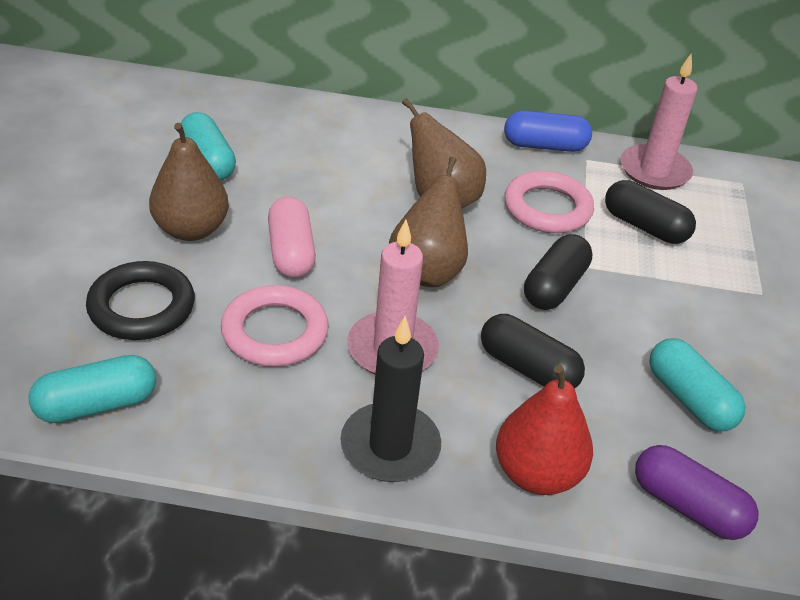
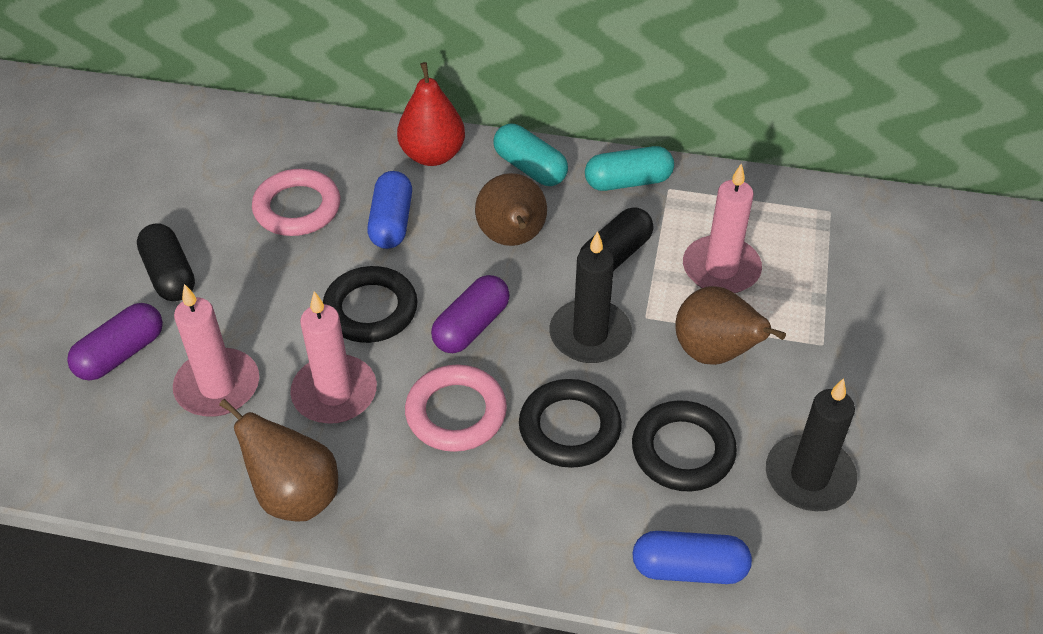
black candle: 1 -> 2
black capsule: 3 -> 2
black ring: 1 -> 3
blue capsule: 1 -> 2
pink candle: 2 -> 3
pink capsule: 1 -> 0
purple capsule: 1 -> 2
turquoise capsule: 3 -> 2

